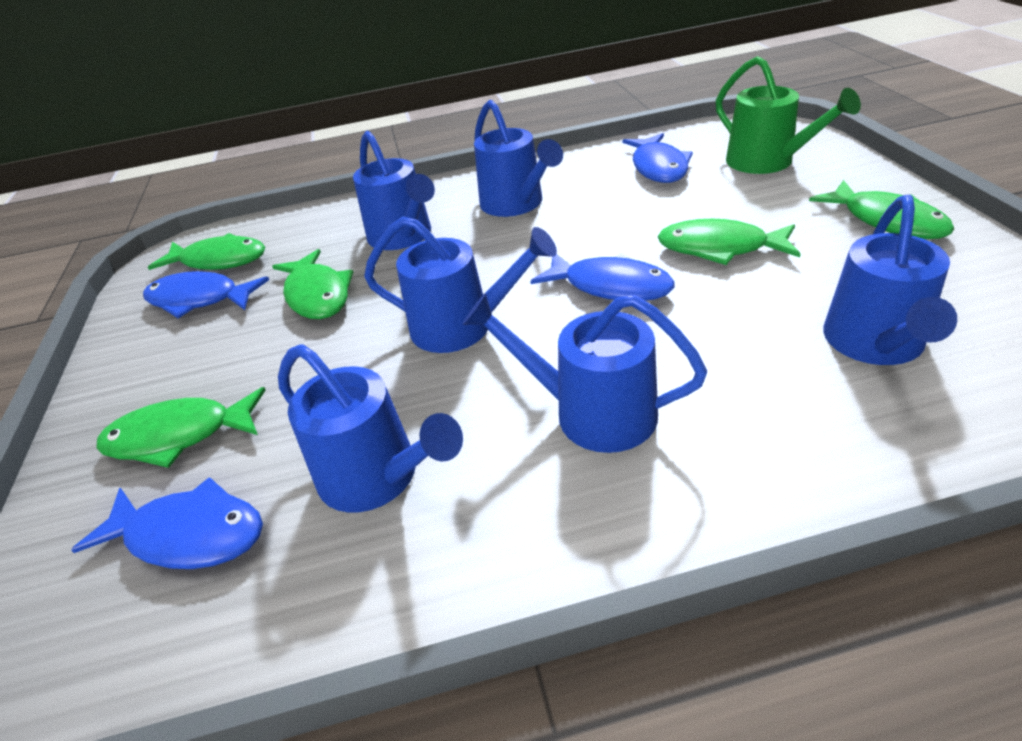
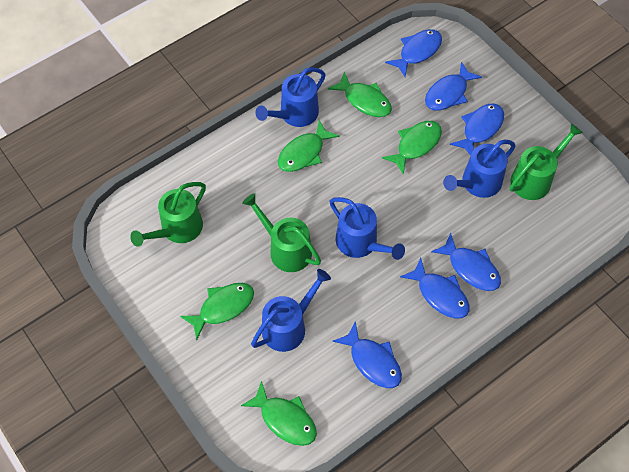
blue fish: 4 -> 6
blue watering can: 6 -> 4
green watering can: 1 -> 3

